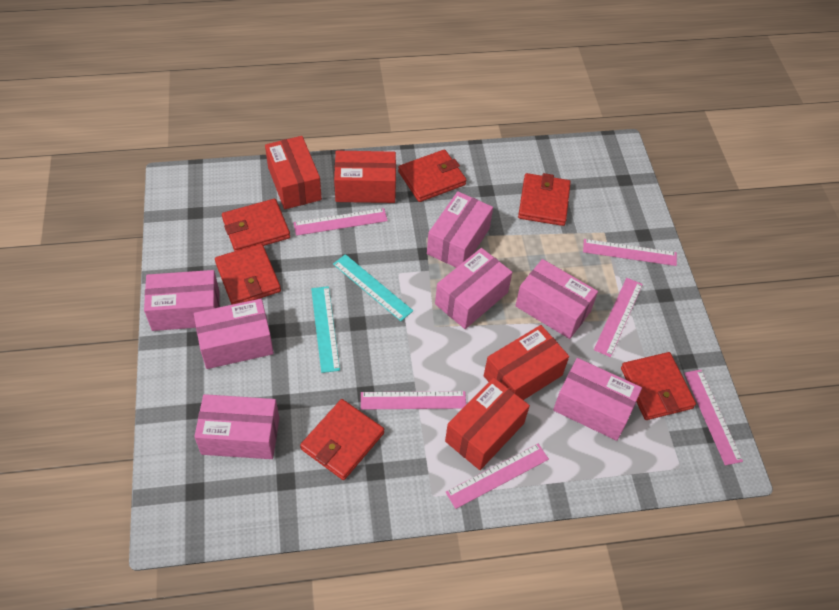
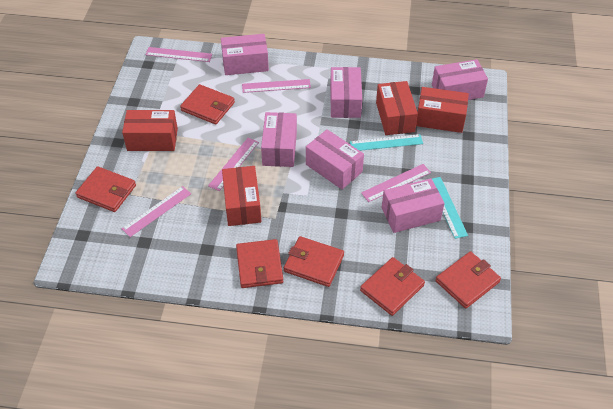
pink box: 7 -> 6
pink ruler: 6 -> 5

